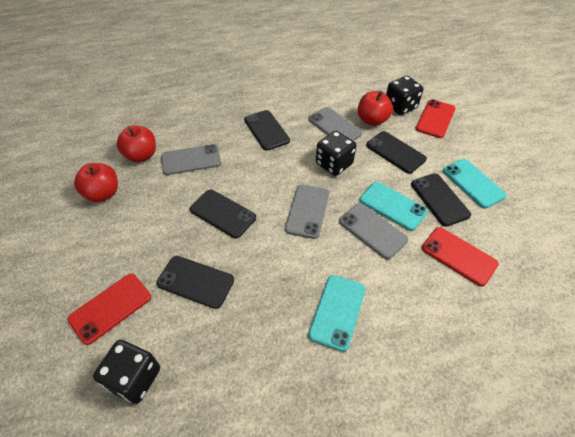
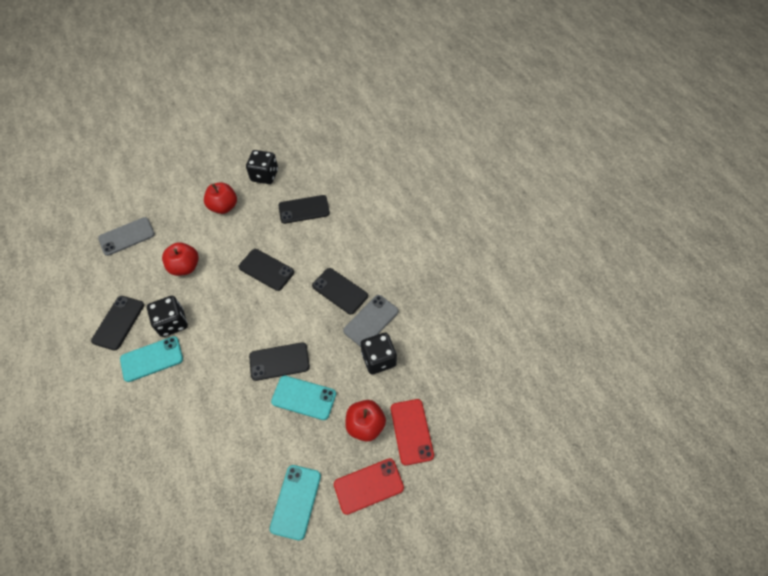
grey phone: 4 -> 2
red phone: 3 -> 2

